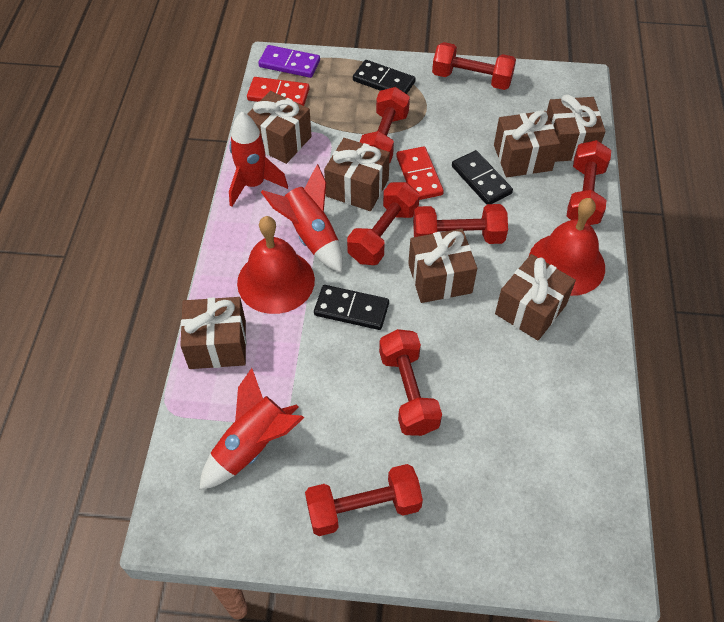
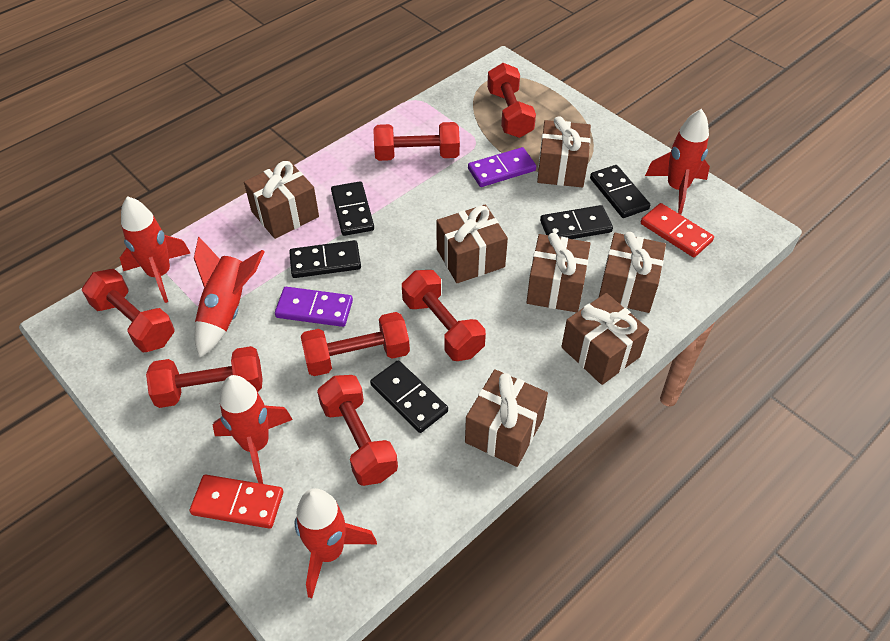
black domino: 3 -> 5
purple domino: 1 -> 2
red bell: 2 -> 0
red rocket: 3 -> 5

